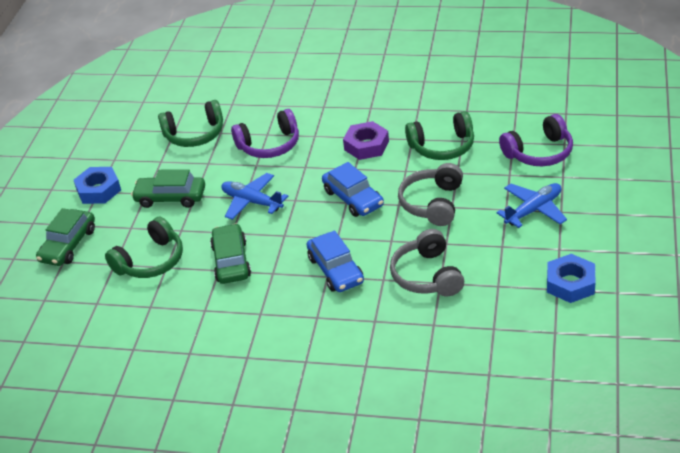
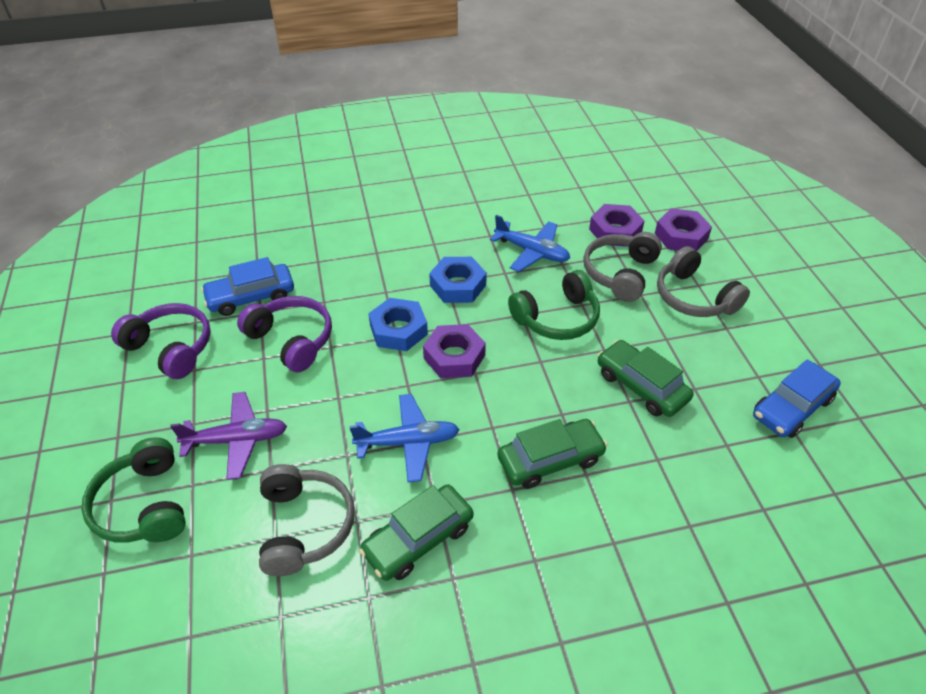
green headphones: 3 -> 2
grey headphones: 2 -> 3
purple nut: 1 -> 3
purple plane: 0 -> 1

